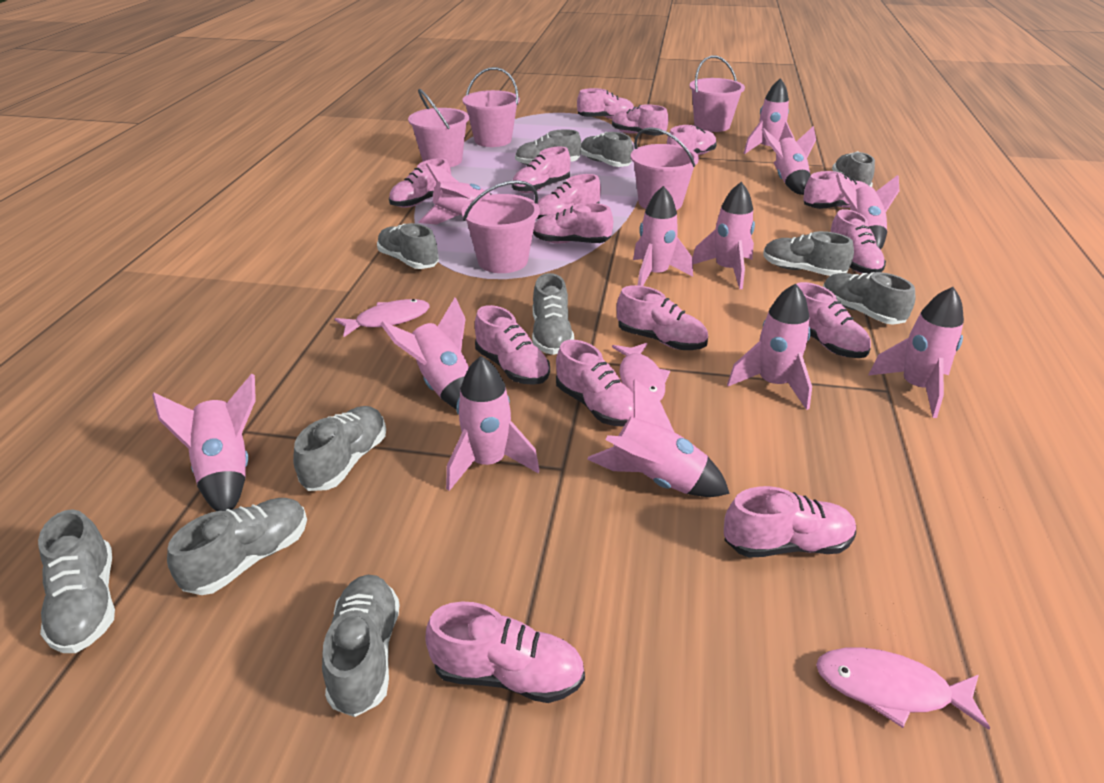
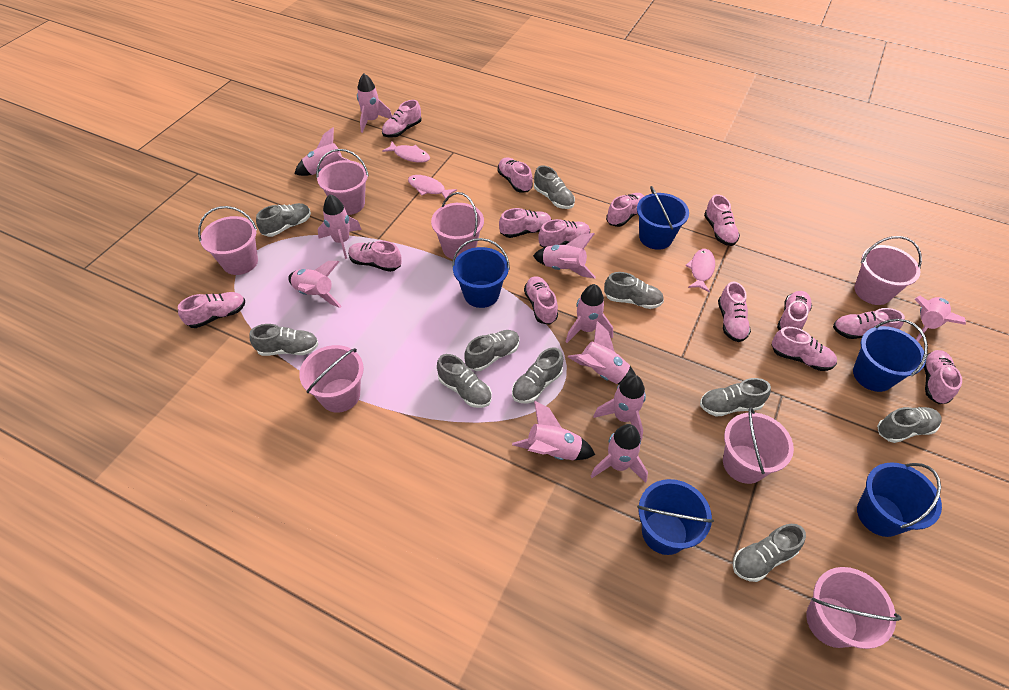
blue bucket: 0 -> 5
grey shoe: 11 -> 10
pink bucket: 5 -> 7
pink rocket: 12 -> 11
pink shoe: 15 -> 14

